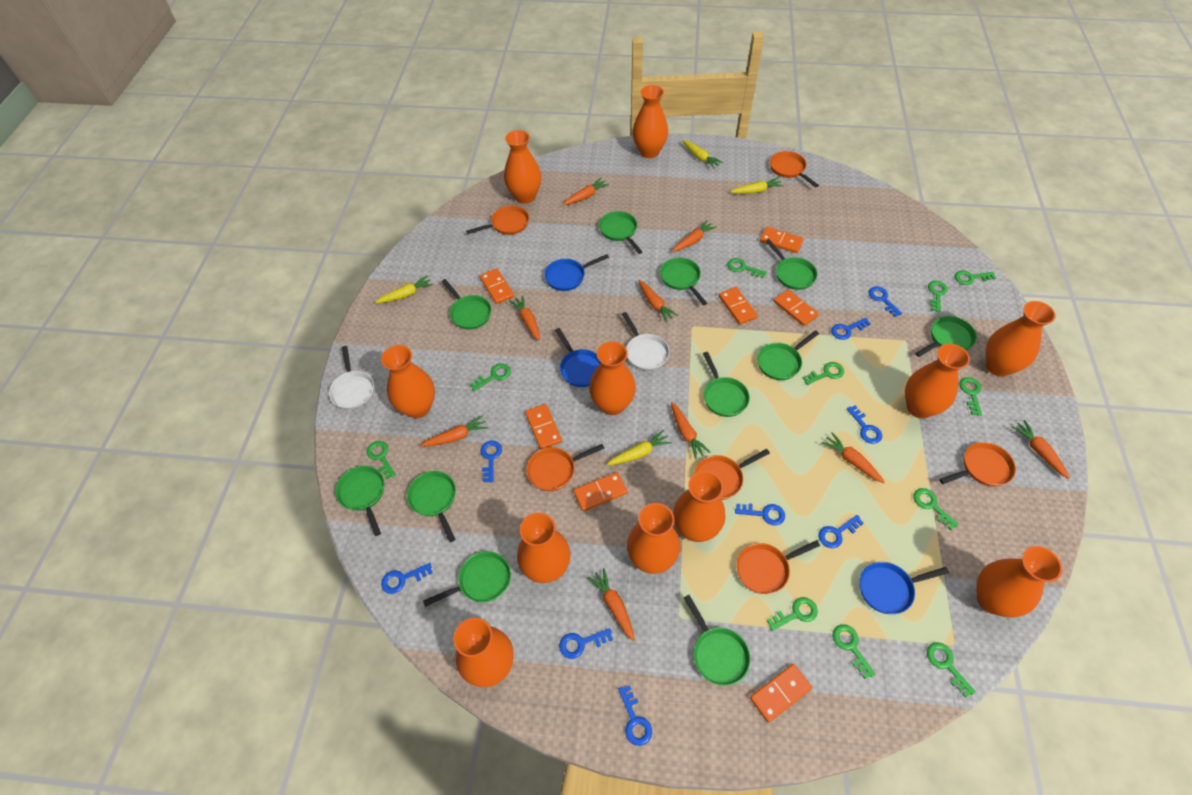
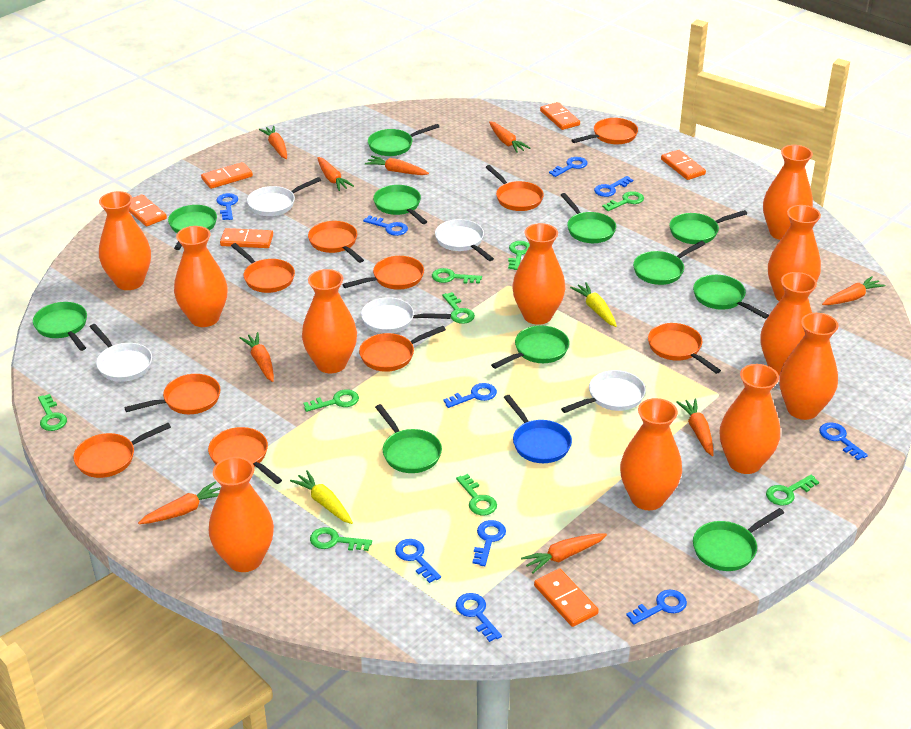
blue key: 9 -> 10
blue pan: 3 -> 1
green key: 11 -> 9
orange domino: 7 -> 6
orange pan: 6 -> 10
white pan: 2 -> 5
yellow carrot: 4 -> 2

